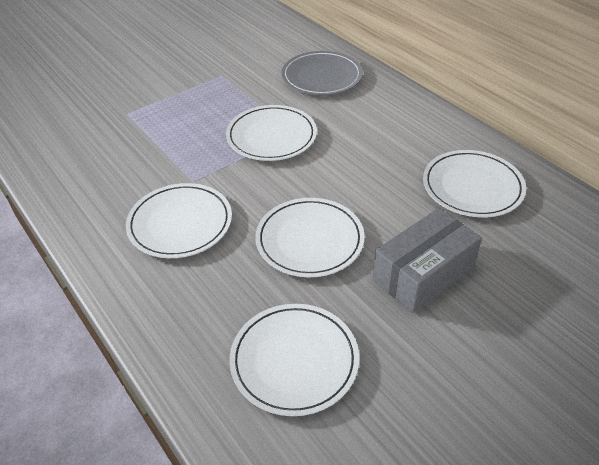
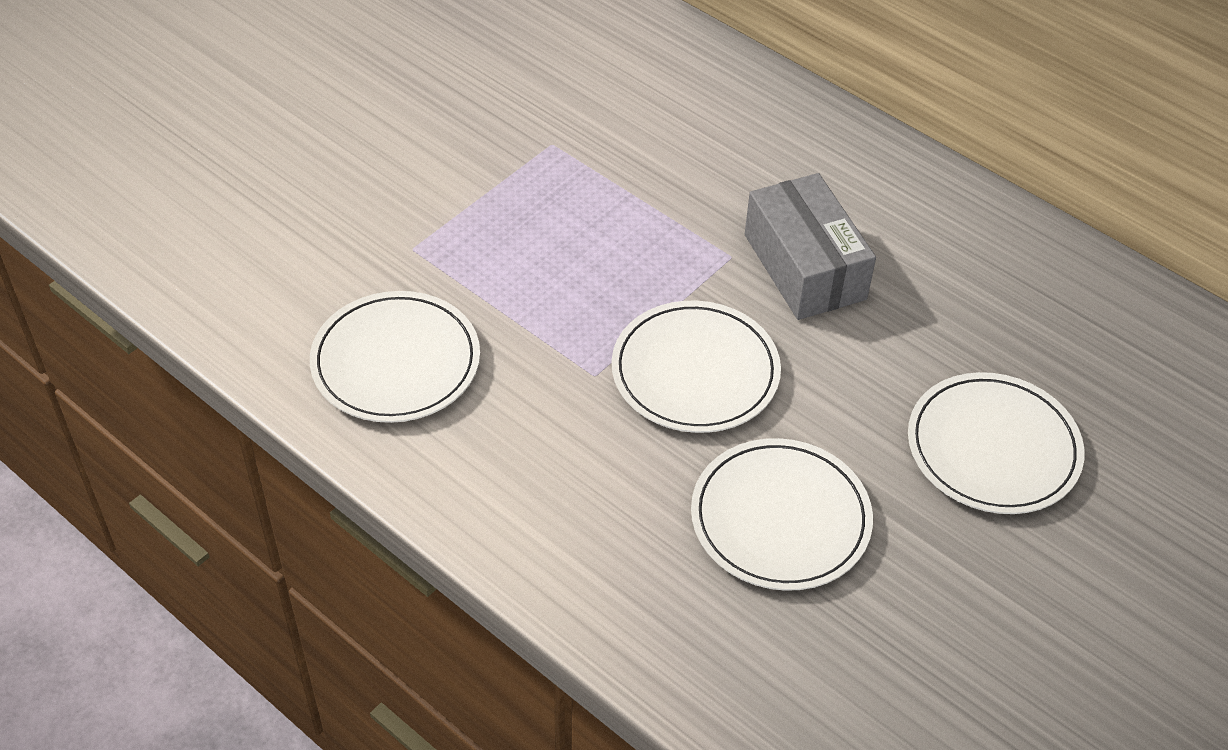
grey plate: 1 -> 0
white plate: 5 -> 4

